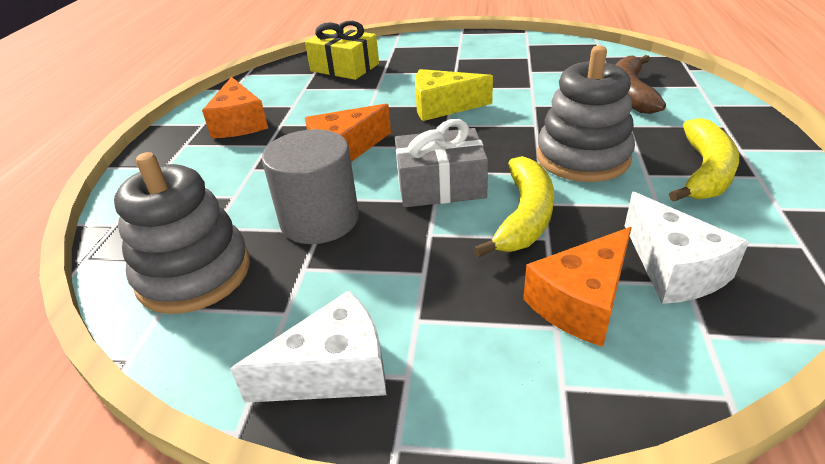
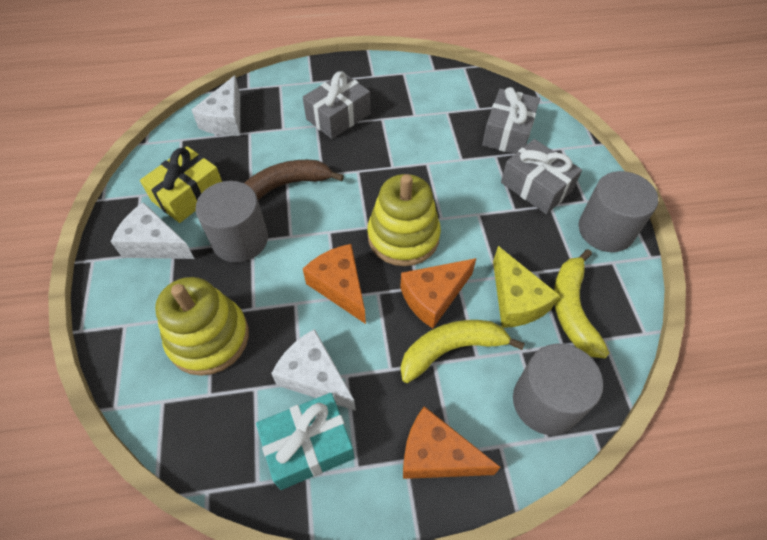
grey cylinder: 1 -> 3
grey gift: 1 -> 3
grey stacking toy: 2 -> 0
turquoise gift: 0 -> 1
white cheese: 2 -> 3
yellow stacking toy: 0 -> 2

